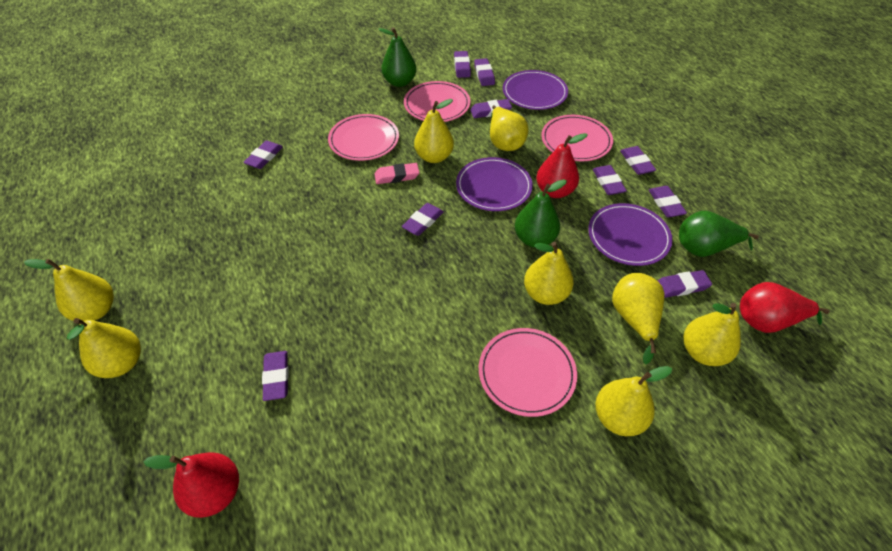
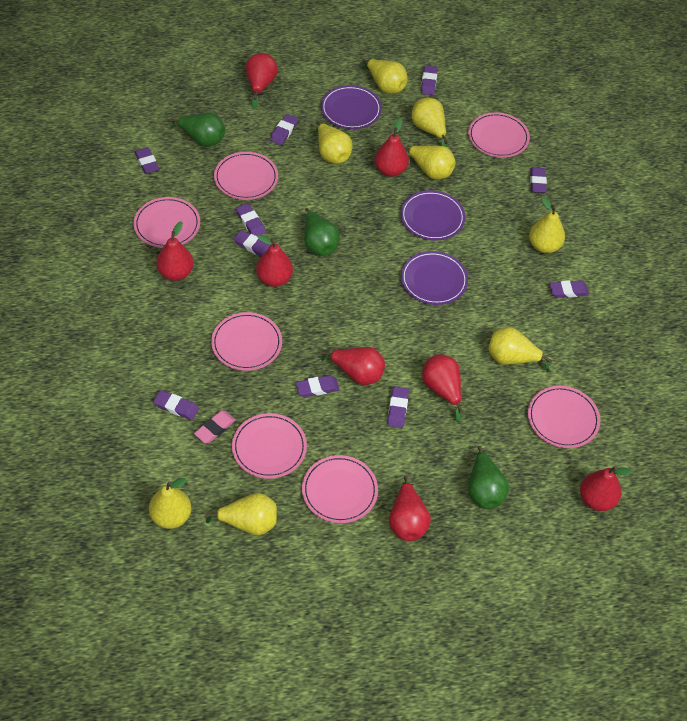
pink plate: 4 -> 7
red pear: 3 -> 8

